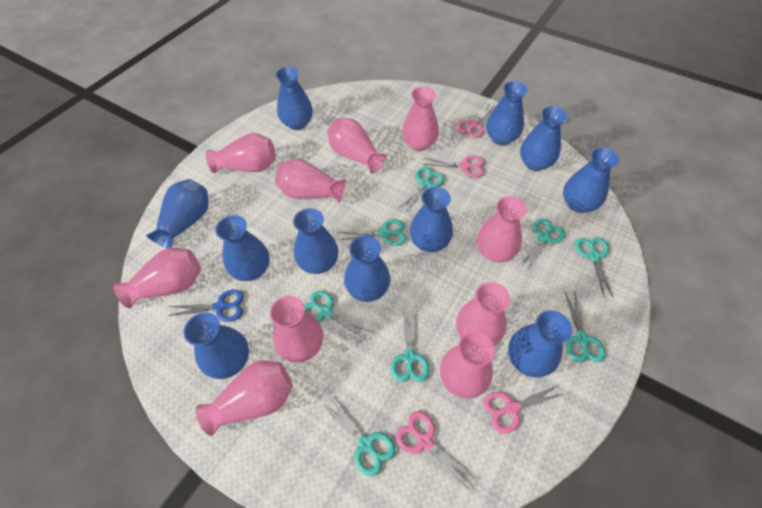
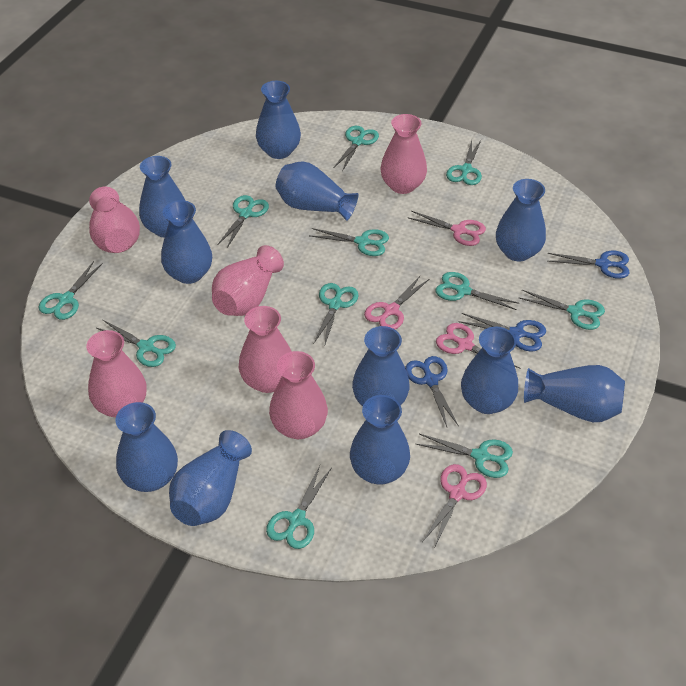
blue scissors: 1 -> 3
pink vase: 10 -> 6
turquoise scissors: 8 -> 11

